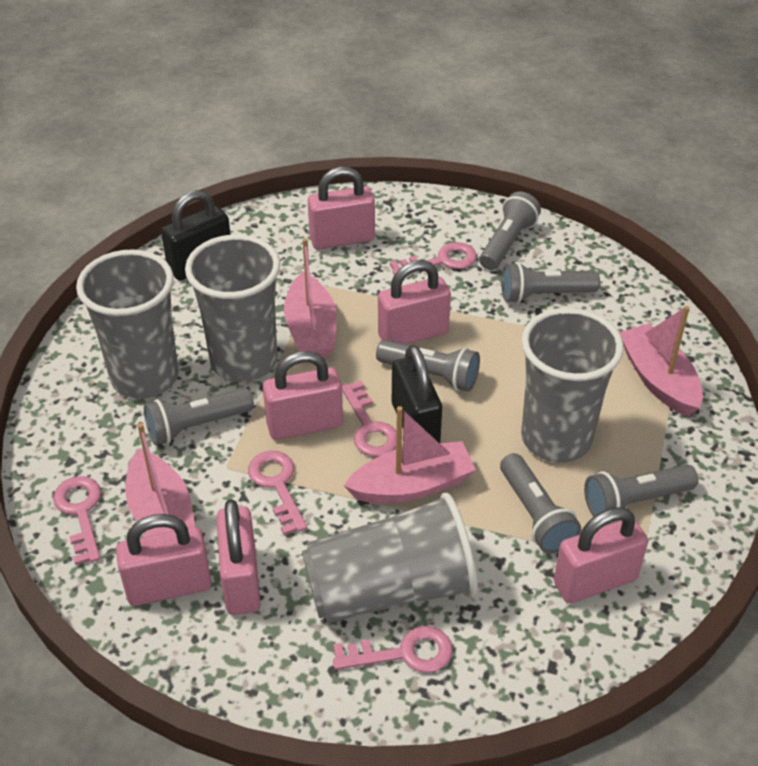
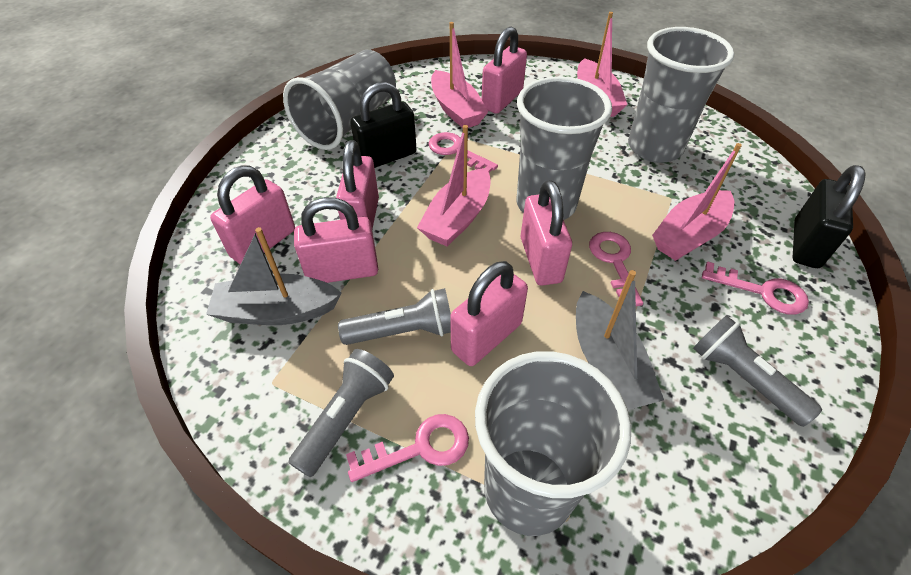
grey boat: 0 -> 2
grey flashlight: 6 -> 3
pink key: 5 -> 4

